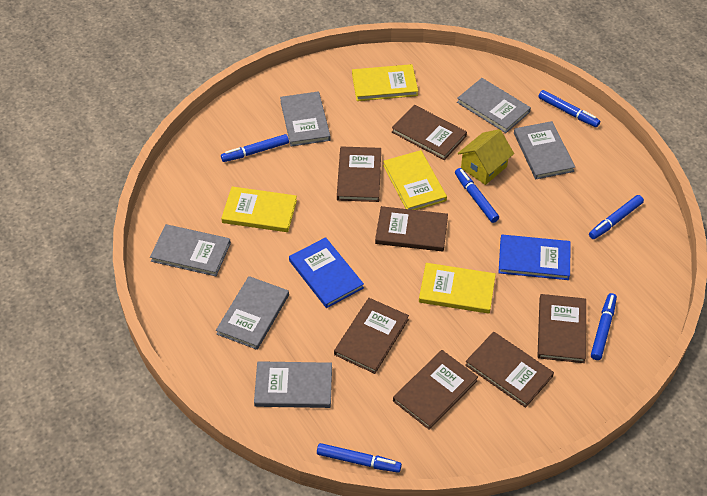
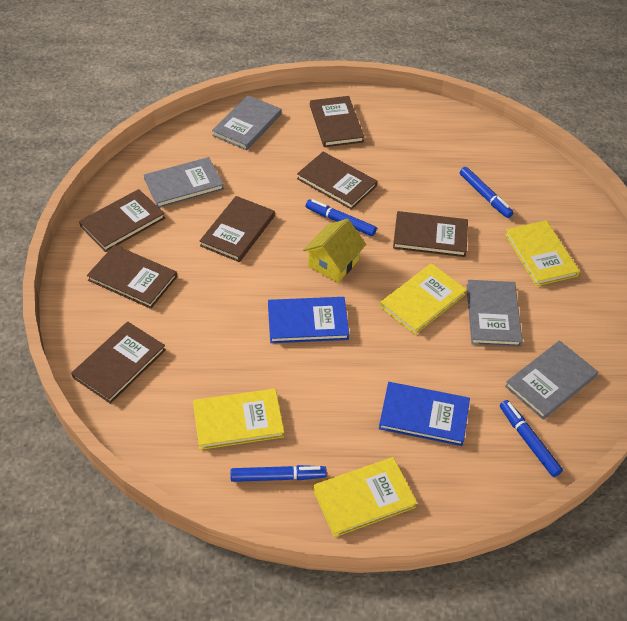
blue marker: 6 -> 4
grey book: 6 -> 4

